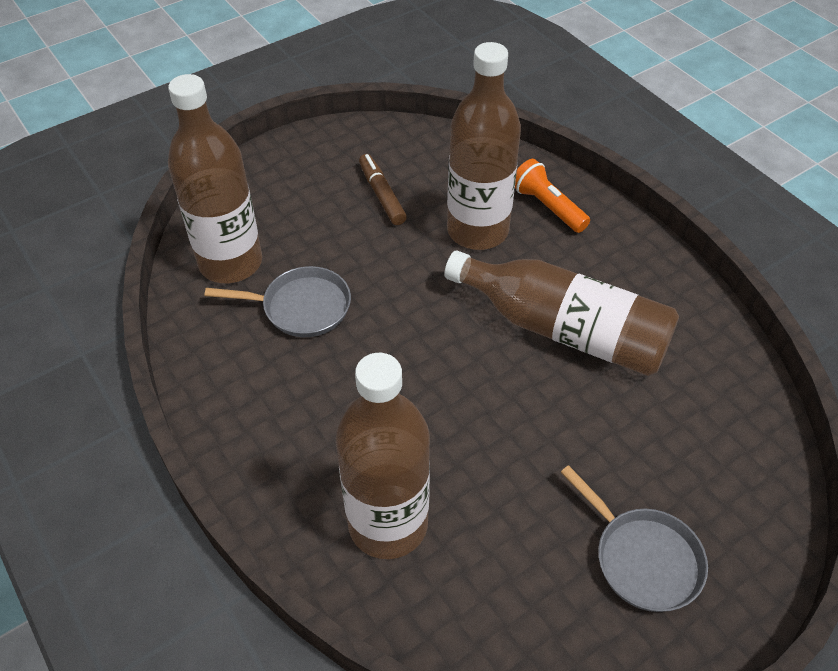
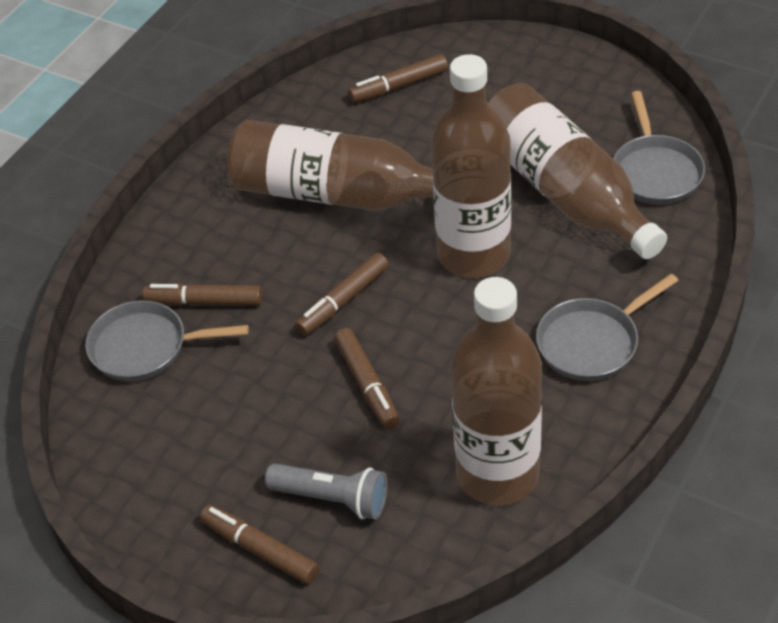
brown marker: 1 -> 5
grey flashlight: 0 -> 1
grey pan: 2 -> 3
orange flashlight: 1 -> 0

